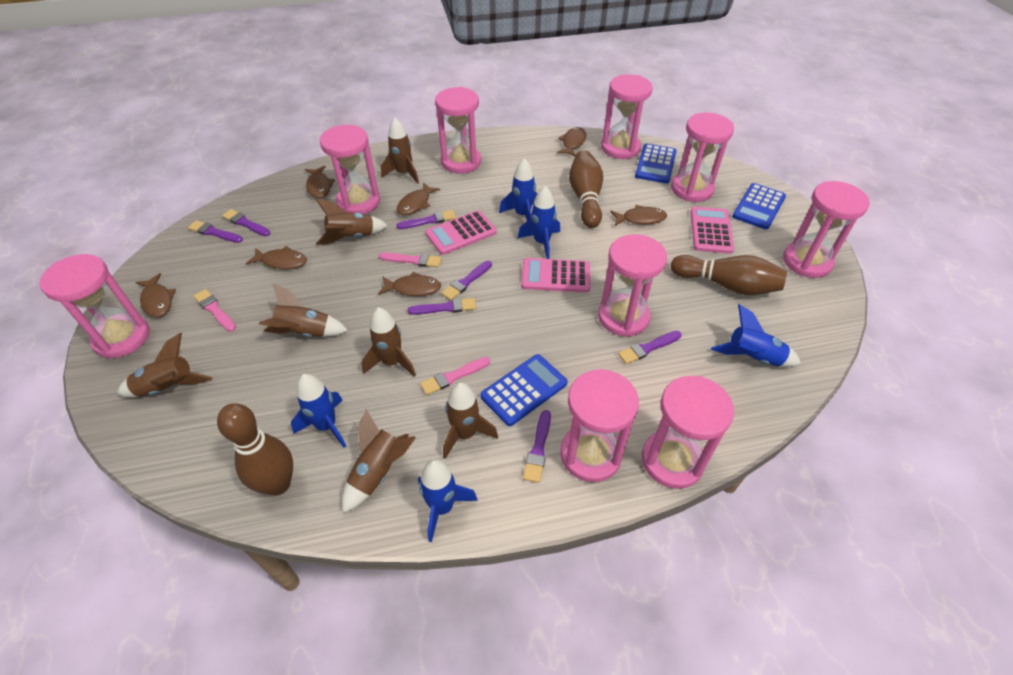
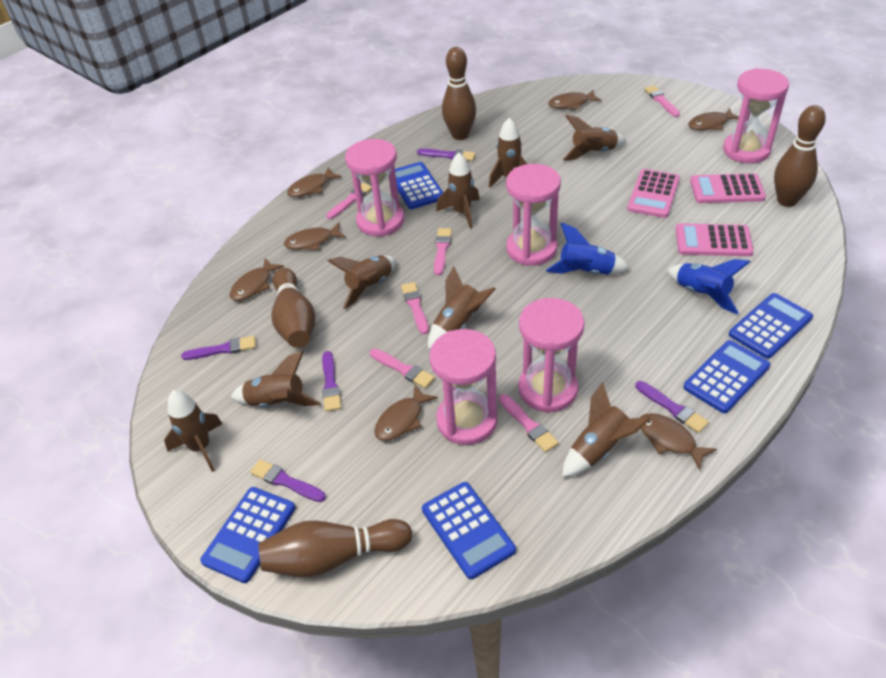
blue calculator: 3 -> 5
blue rocket: 5 -> 2
brown bowling pin: 3 -> 4
brown rocket: 7 -> 8
pink brush: 3 -> 6
pink hourglass: 9 -> 5
purple brush: 7 -> 5

